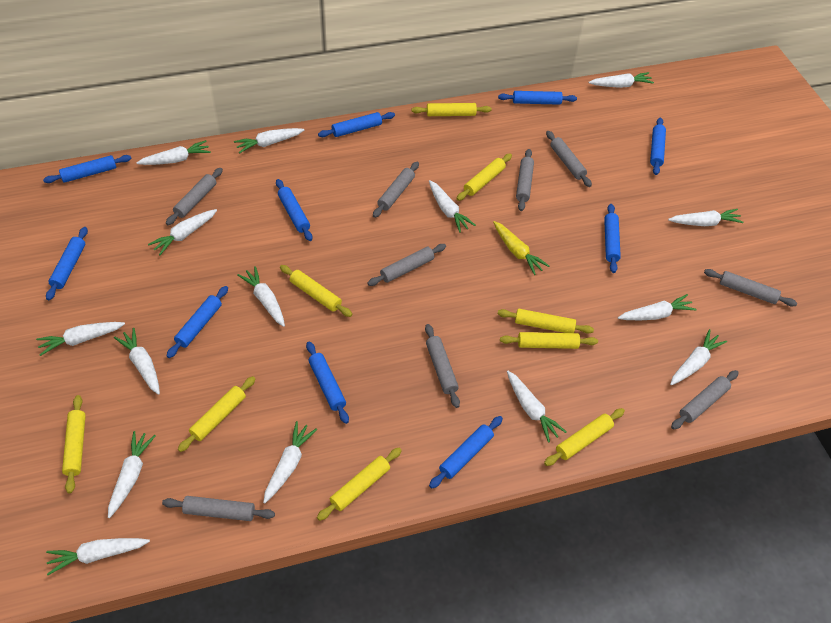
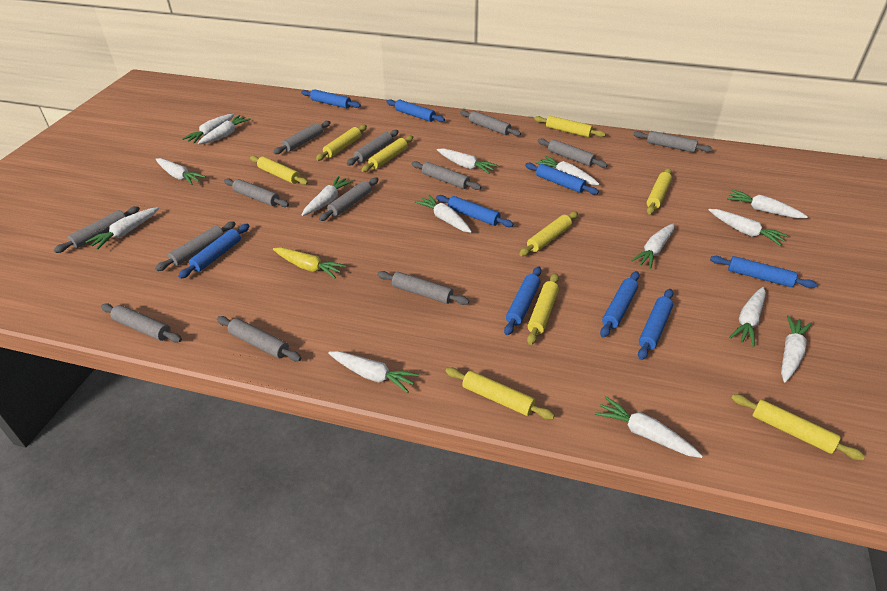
blue rolling pin: 10 -> 9
grey rolling pin: 9 -> 13

